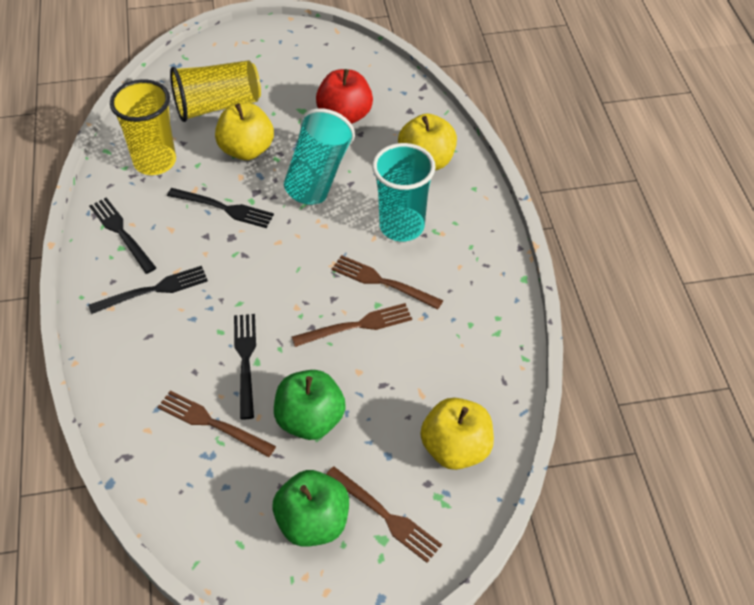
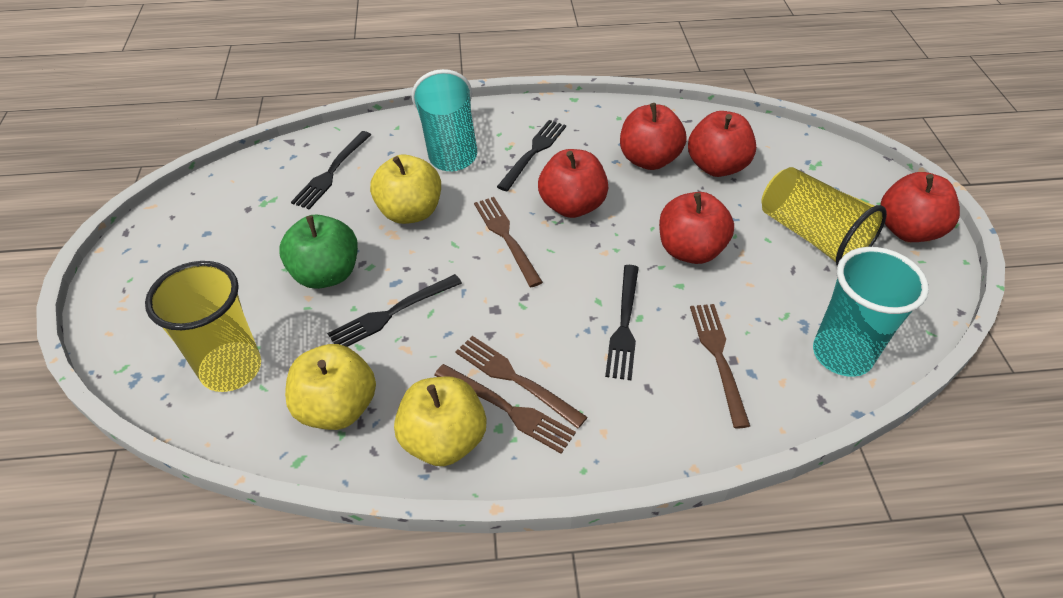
green apple: 2 -> 1
red apple: 1 -> 5

